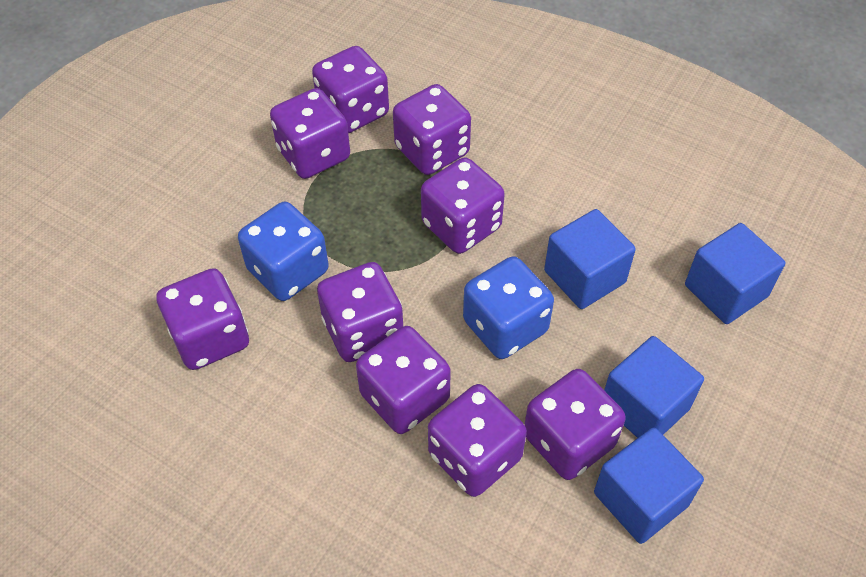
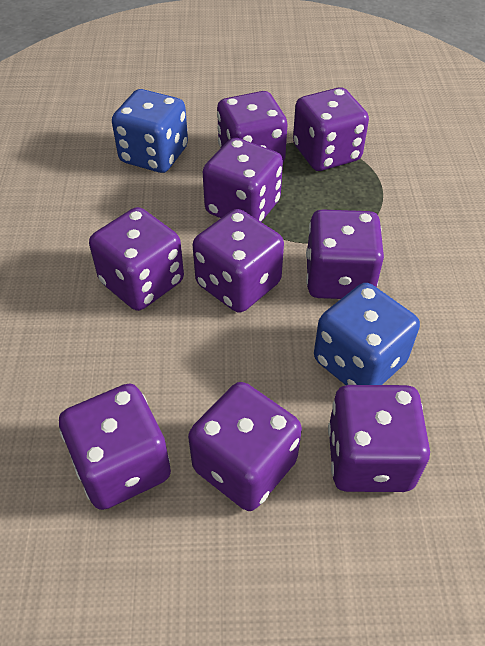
blue cube: 4 -> 0

